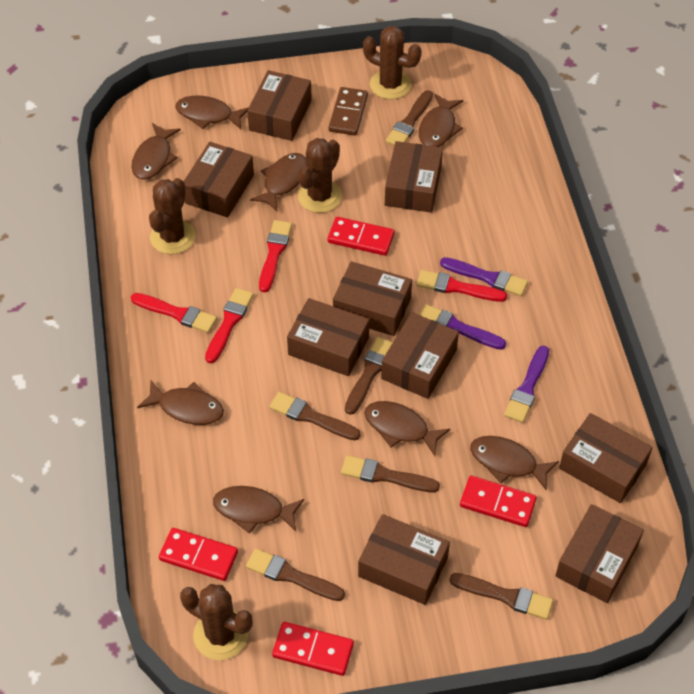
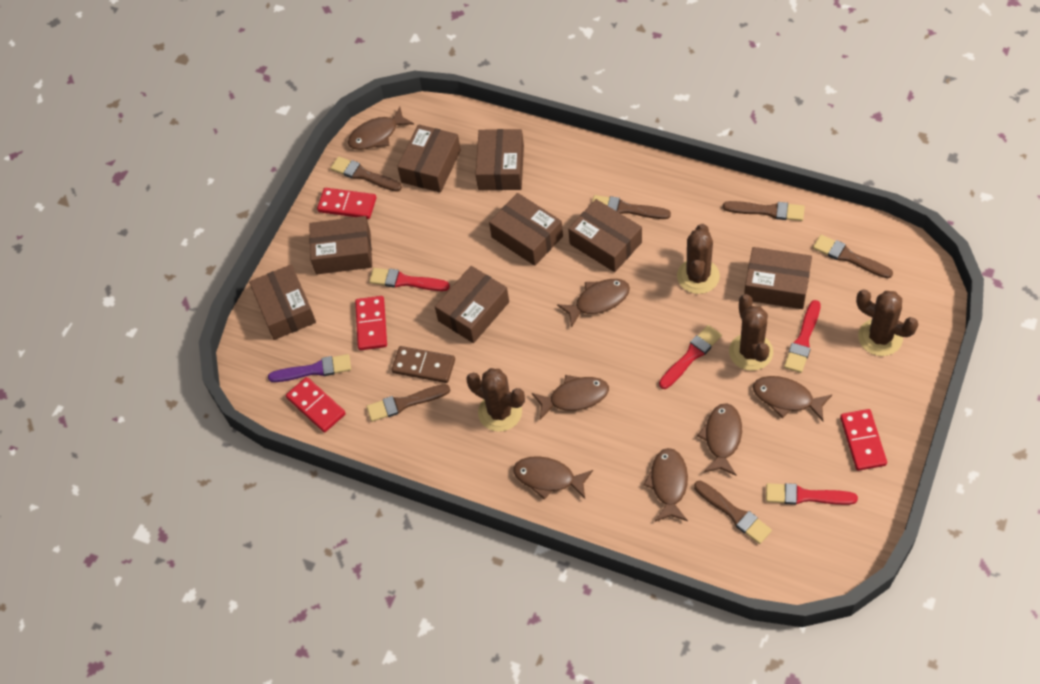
brown box: 9 -> 8
brown fish: 8 -> 7
purple brush: 3 -> 1

